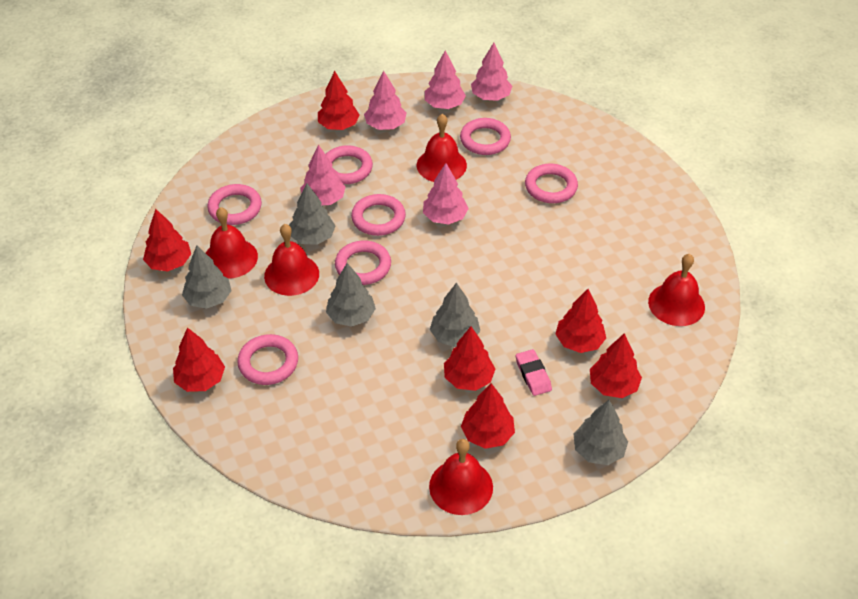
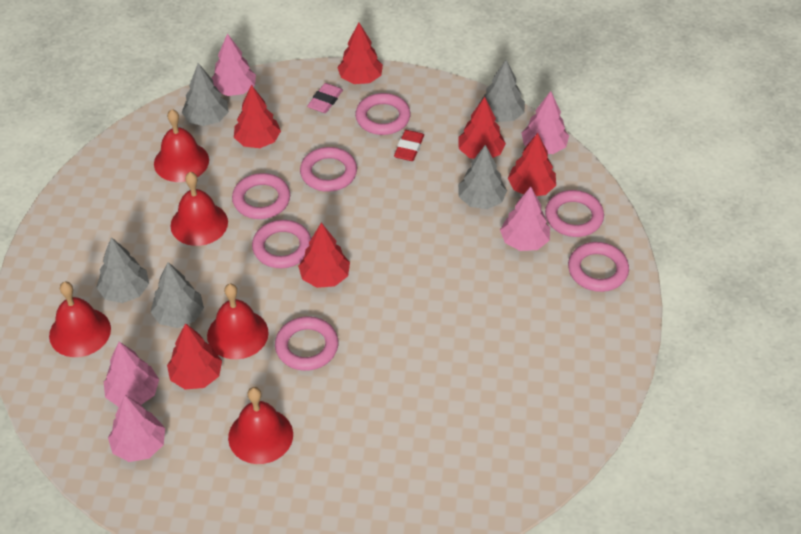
red eraser: 0 -> 1
red tree: 7 -> 6

